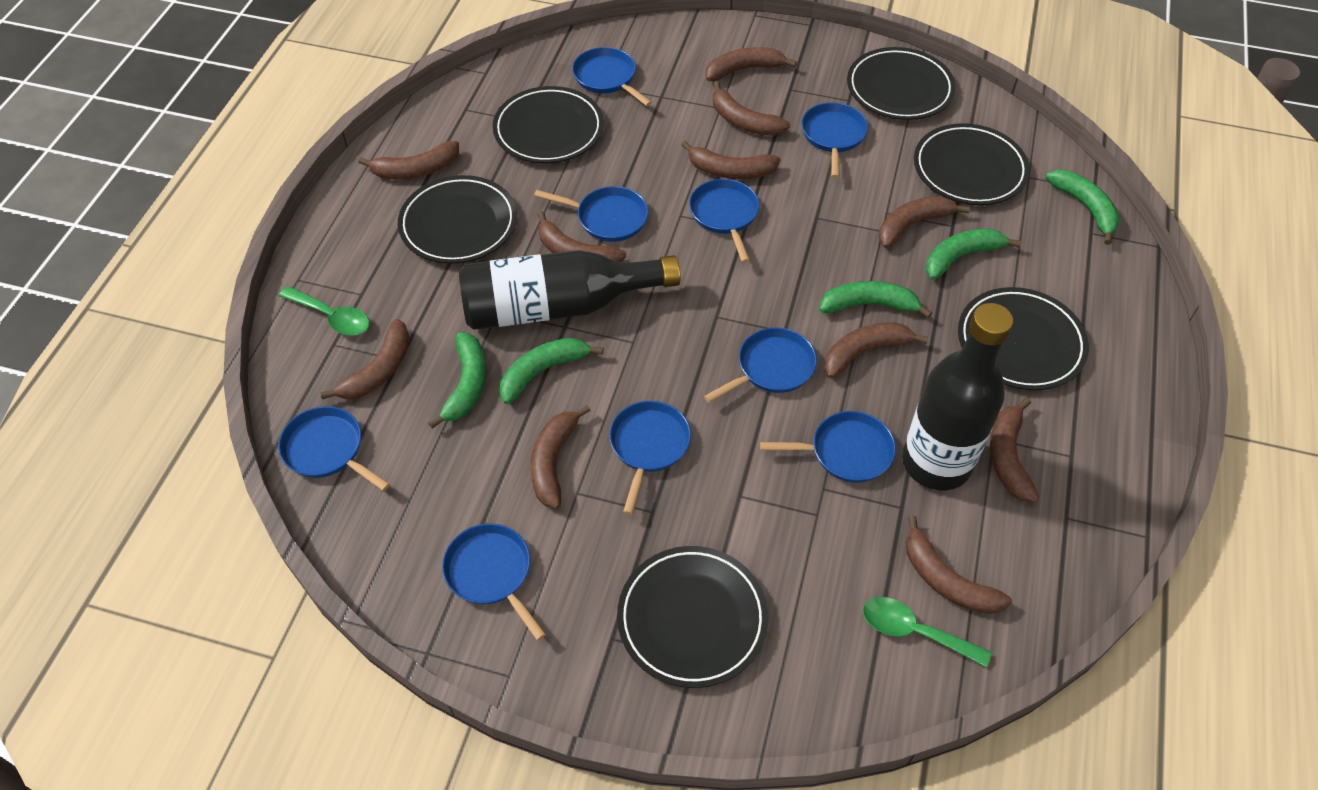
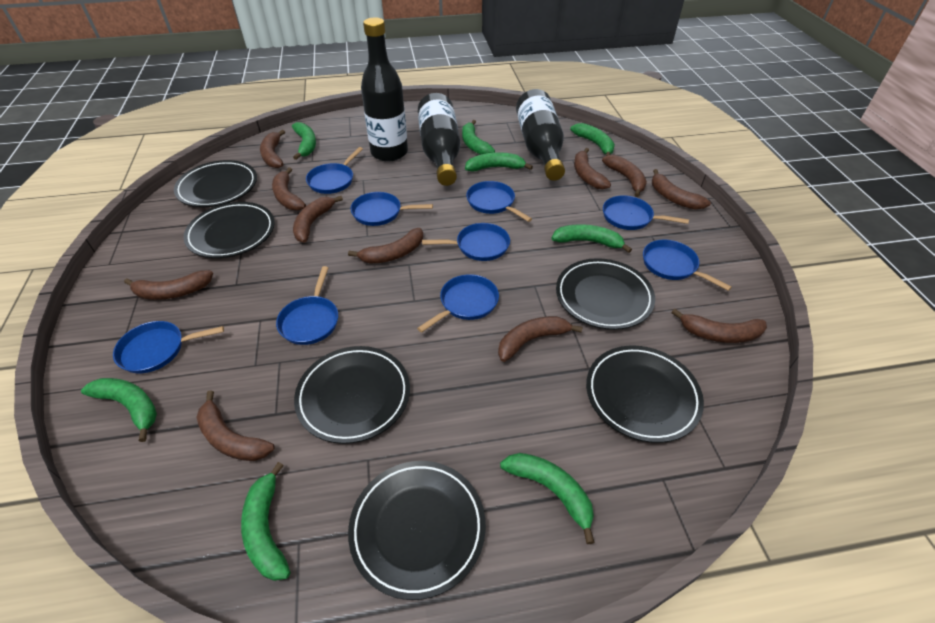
black bottle: 2 -> 3
green banana: 5 -> 8
green spoon: 2 -> 0

